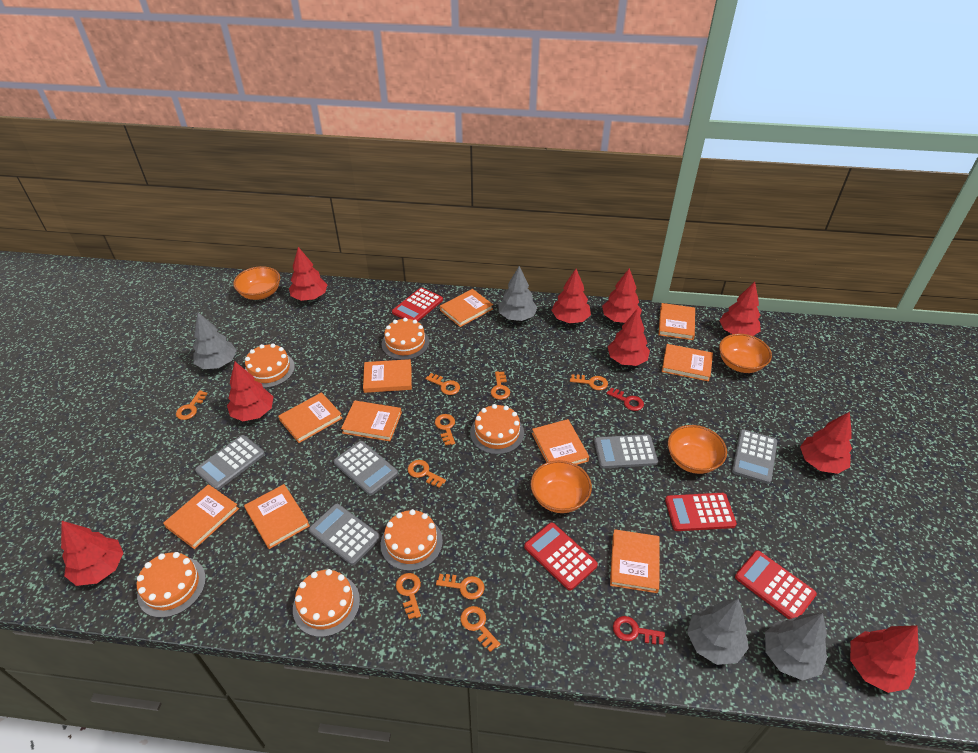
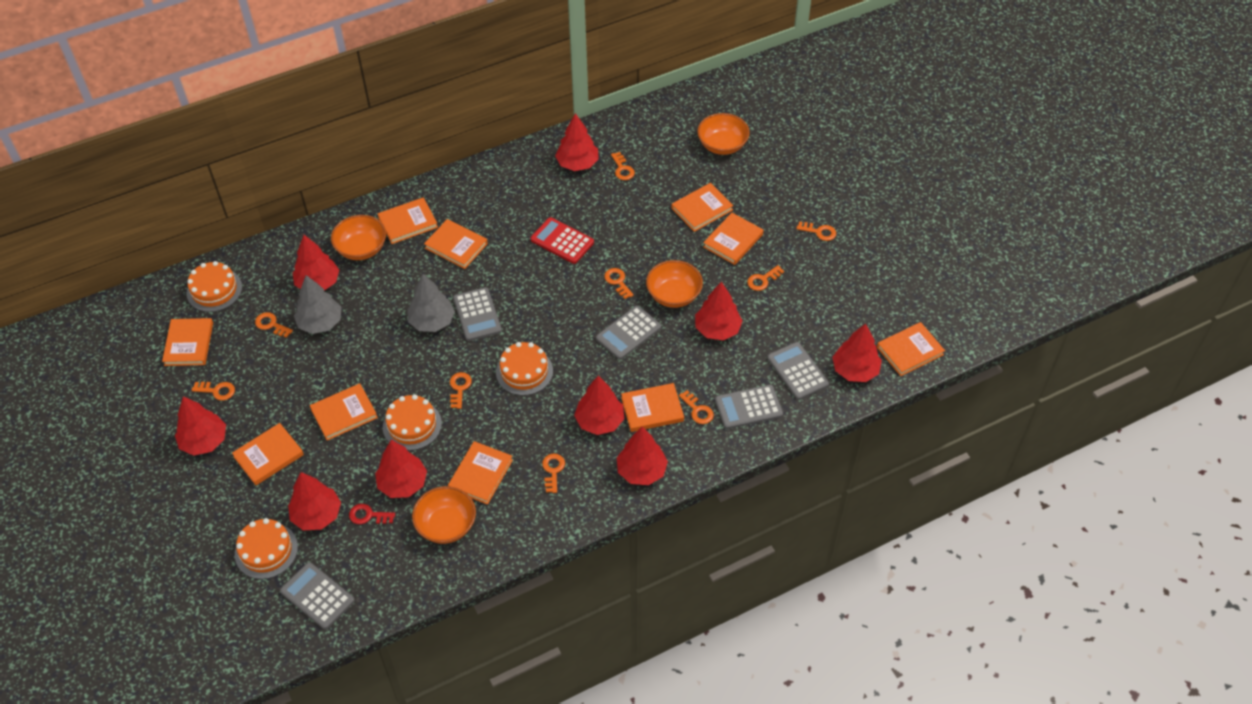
grey tree: 4 -> 2
orange cake: 6 -> 4
red calculator: 4 -> 1
red key: 2 -> 1

